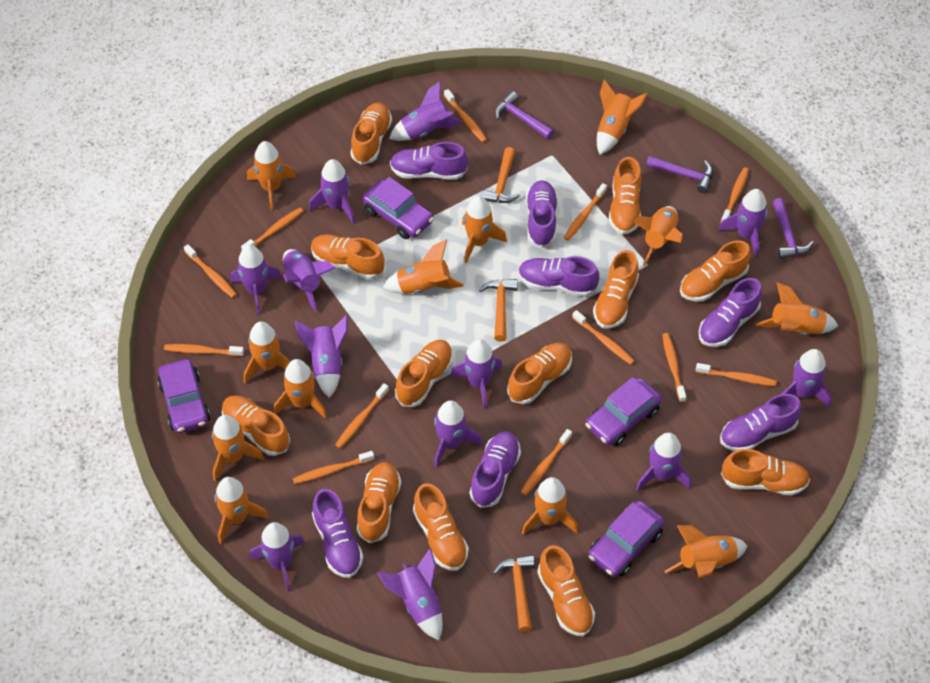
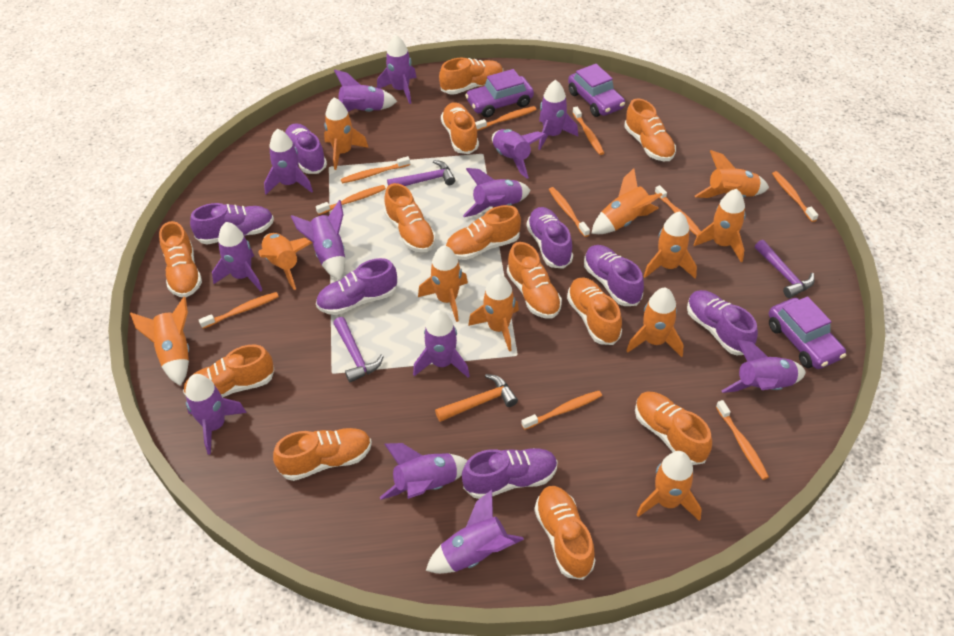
orange hammer: 3 -> 1
orange rocket: 12 -> 11
orange toothbrush: 12 -> 10
purple car: 4 -> 3
purple rocket: 12 -> 13

